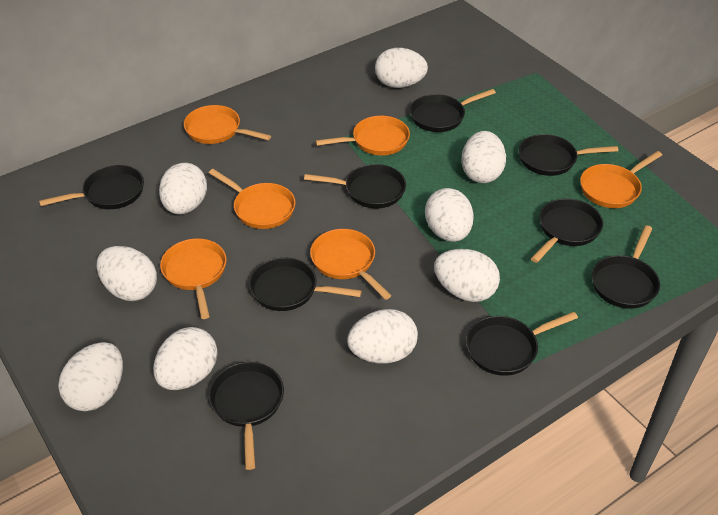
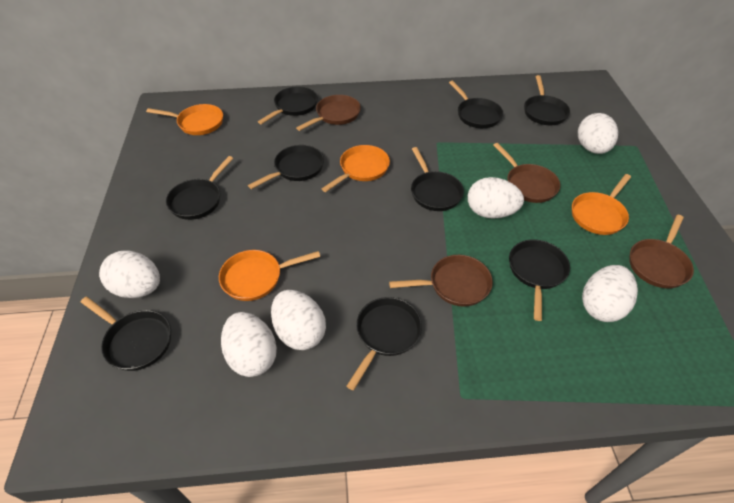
brown pan: 0 -> 4
orange pan: 6 -> 4
white egg: 9 -> 6

